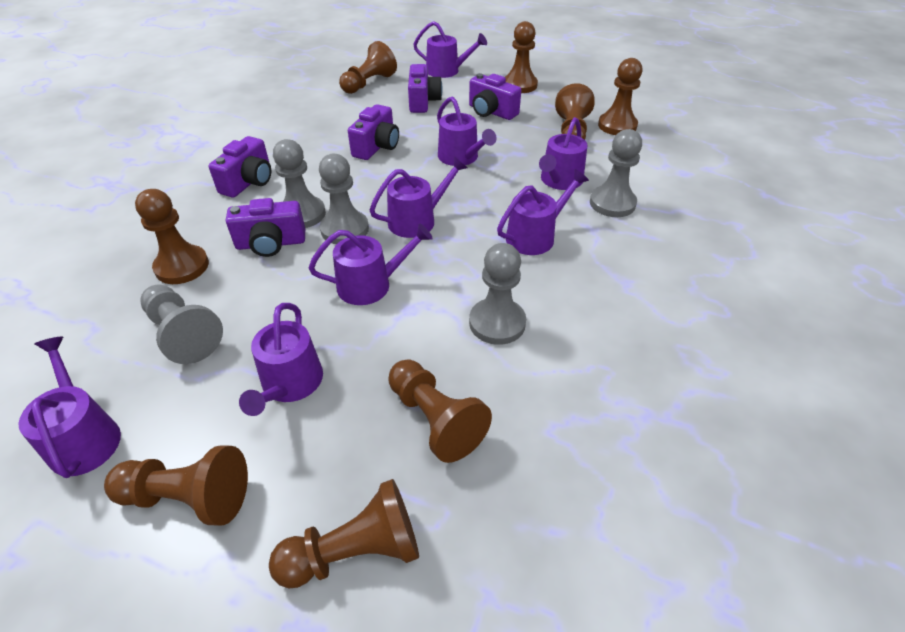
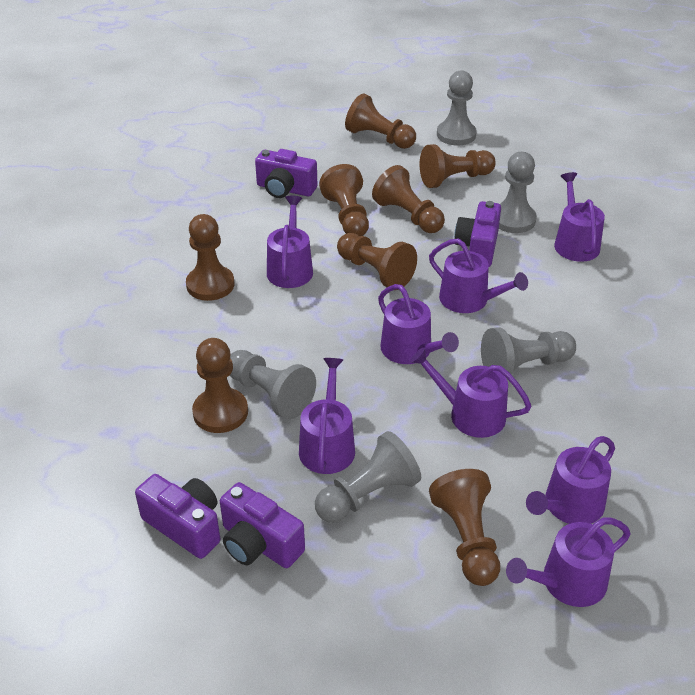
purple camera: 5 -> 4

